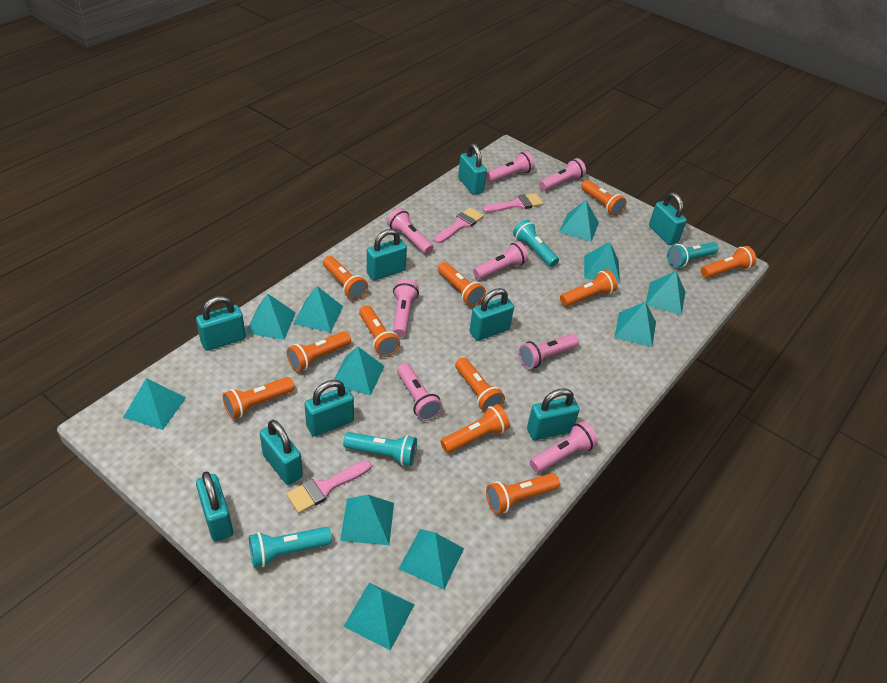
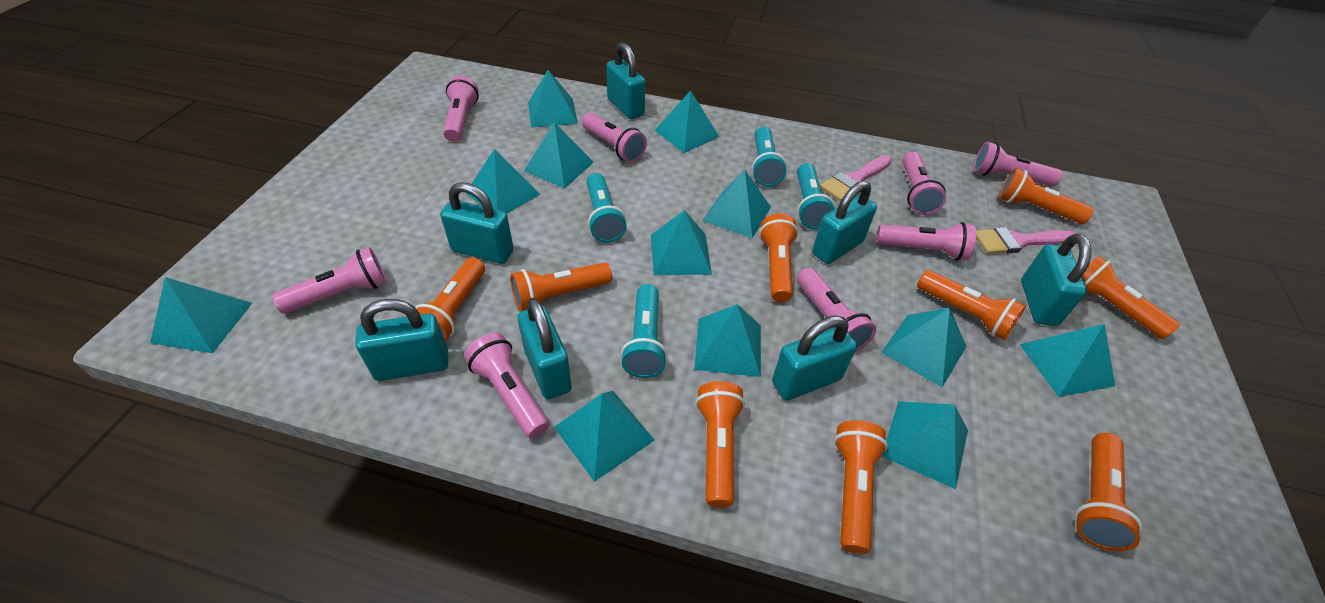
orange flashlight: 11 -> 9
pink brush: 3 -> 2
turquoise padlock: 9 -> 7
turquoise pyramid: 11 -> 12

